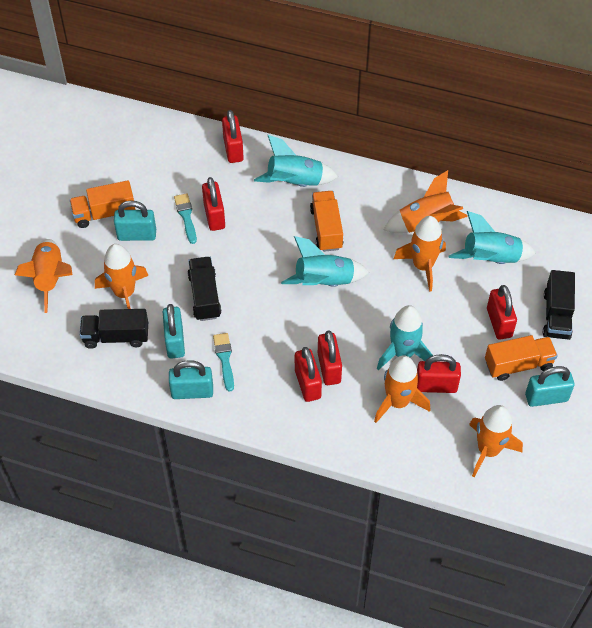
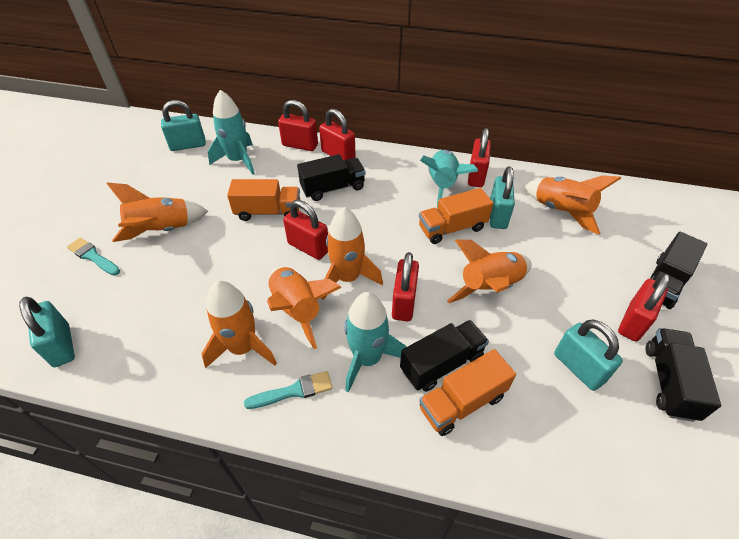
black truck: 3 -> 4
turquoise rocket: 4 -> 3

